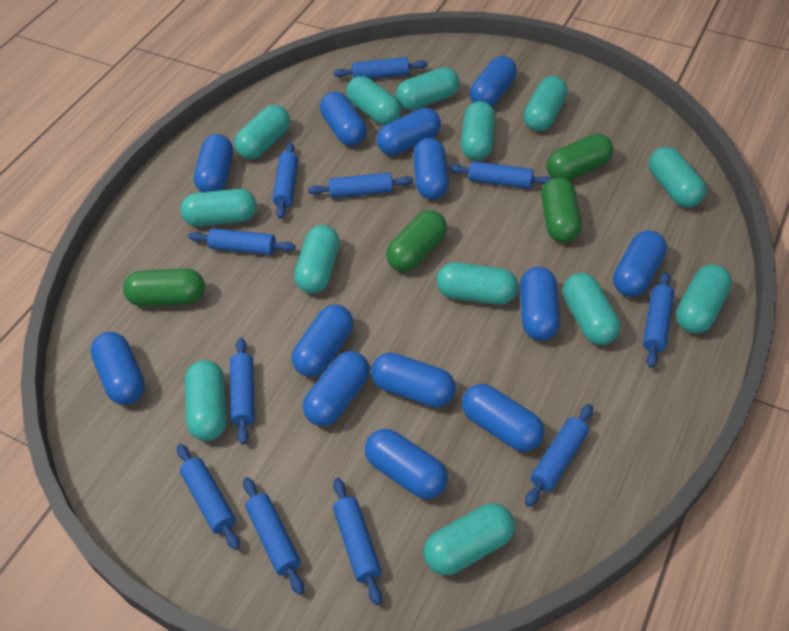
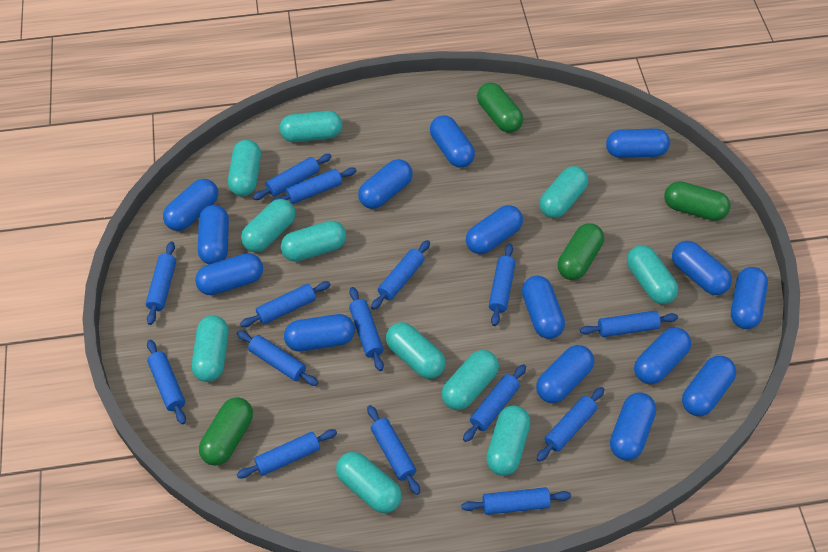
blue capsule: 13 -> 15
blue rolling pin: 11 -> 15
turquoise capsule: 13 -> 11

